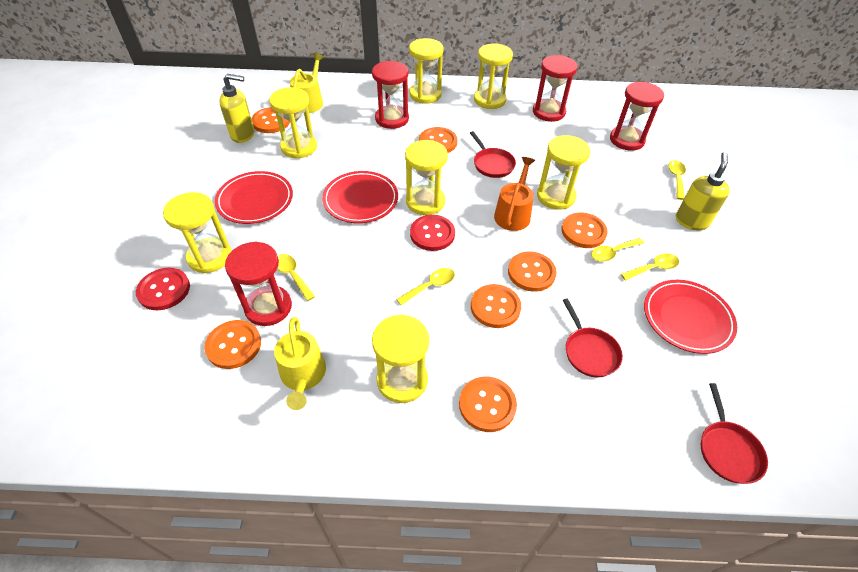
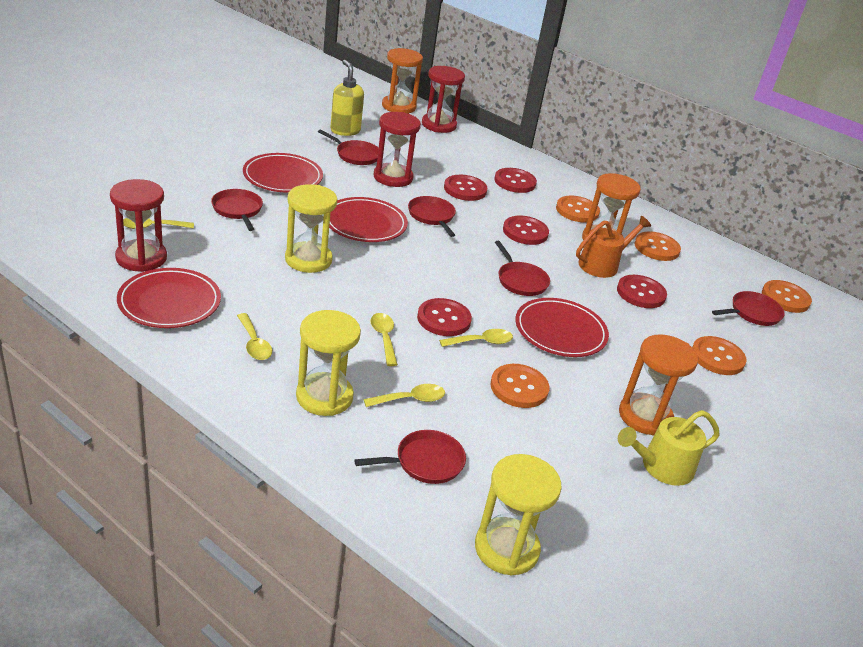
orange button: 7 -> 5
orange hourglass: 0 -> 3
red button: 2 -> 5
red hourglass: 4 -> 3
red pan: 3 -> 6
red plate: 3 -> 4
yellow hourglass: 7 -> 3
yellow soap dispenser: 2 -> 1
yellow watering can: 2 -> 1

